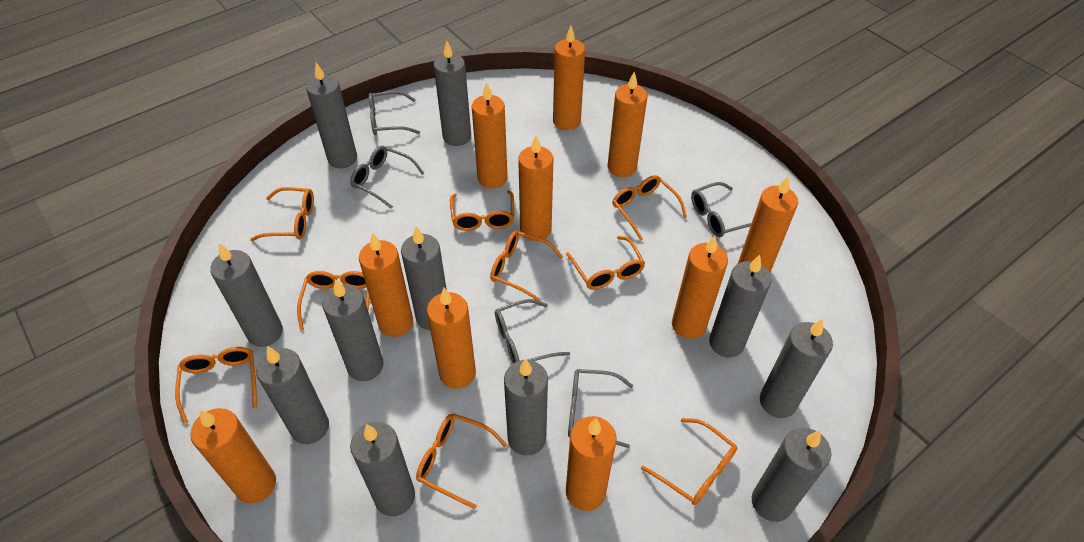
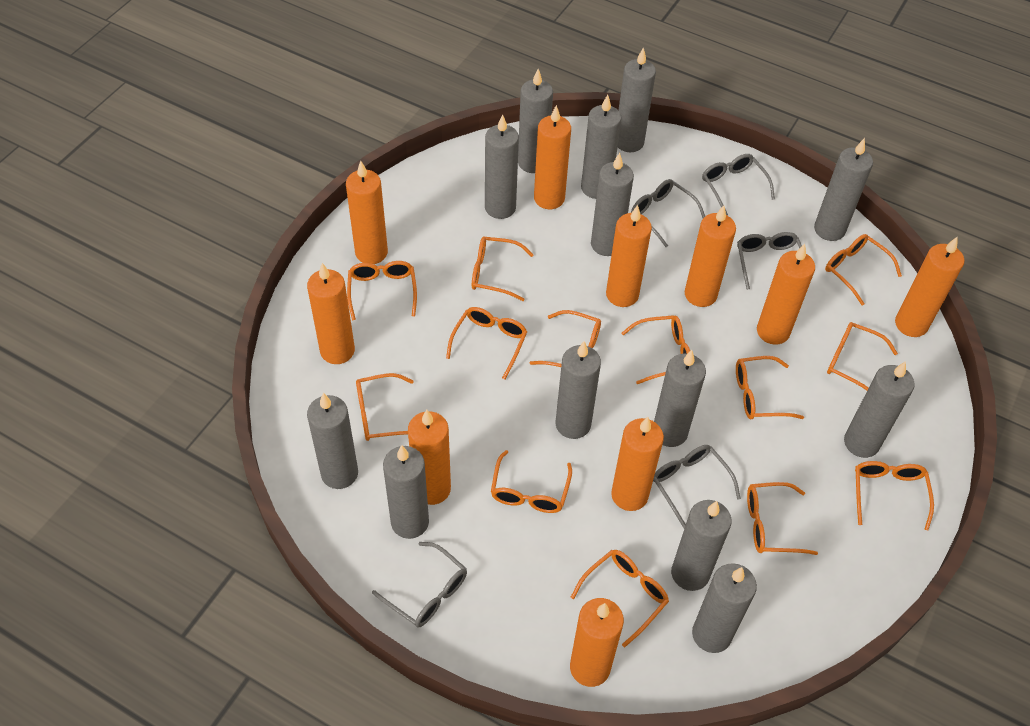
grey candle: 11 -> 13
orange glasses: 9 -> 13

